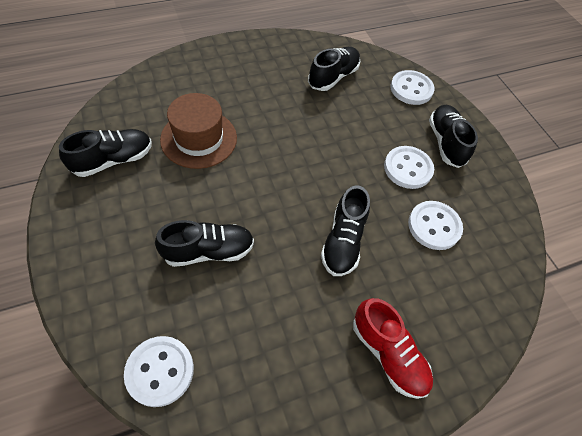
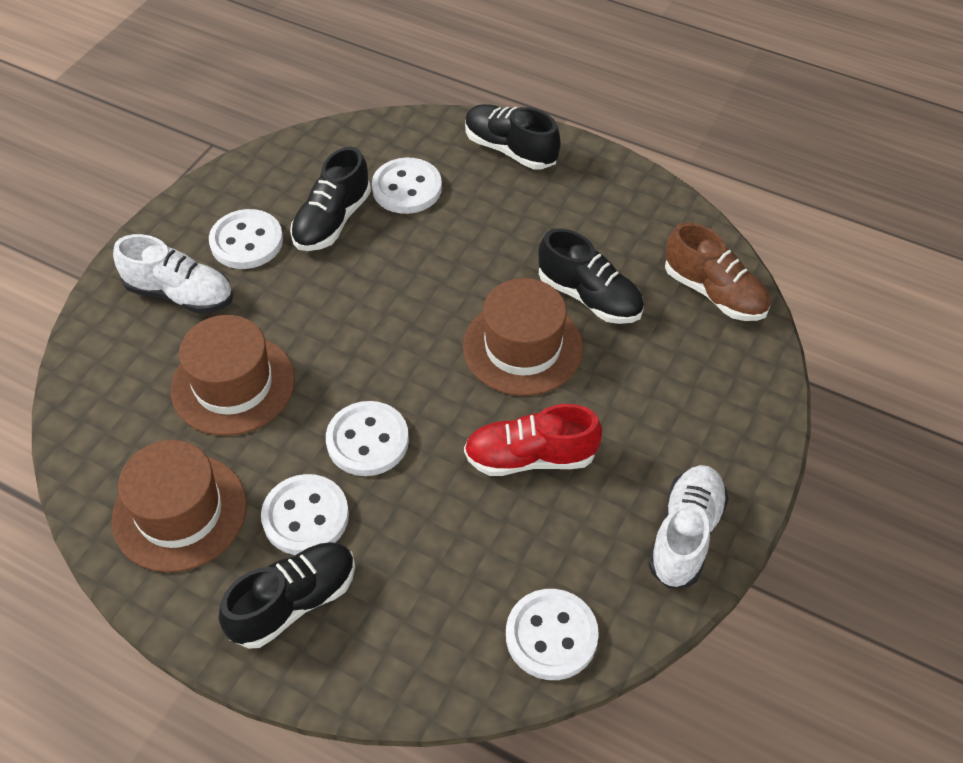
black shoe: 5 -> 4
brown hat: 1 -> 3
brown shoe: 0 -> 1
white button: 4 -> 5
white shoe: 0 -> 2

